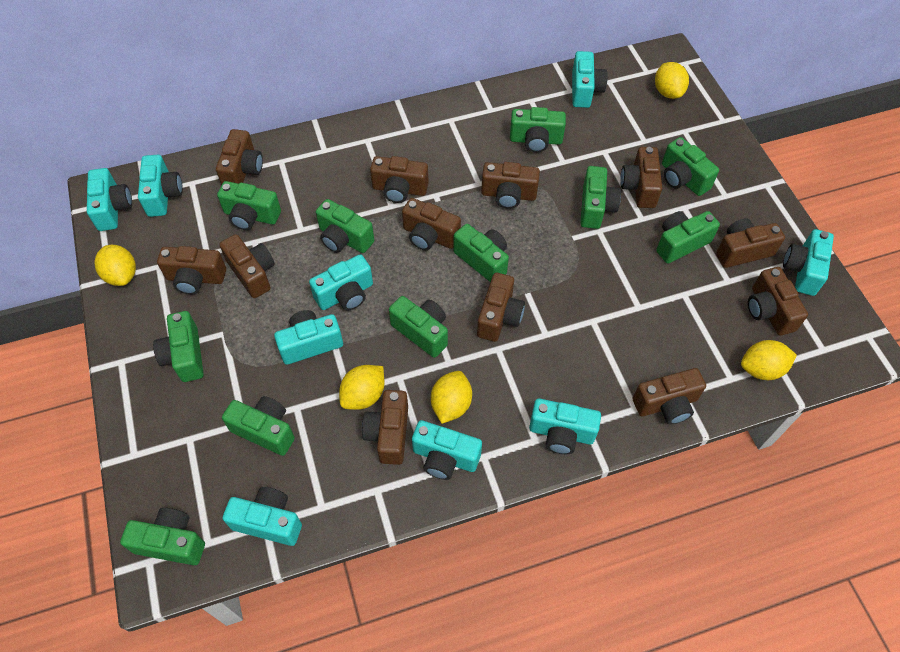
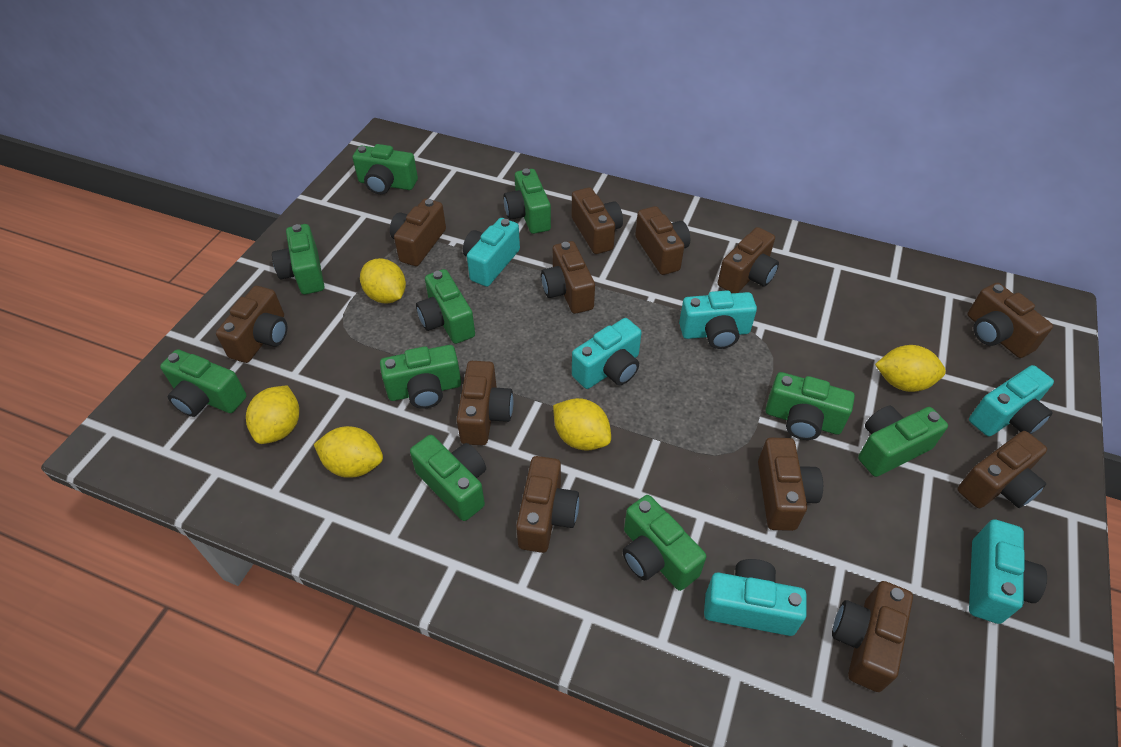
green camera: 11 -> 10
turquoise camera: 9 -> 6

